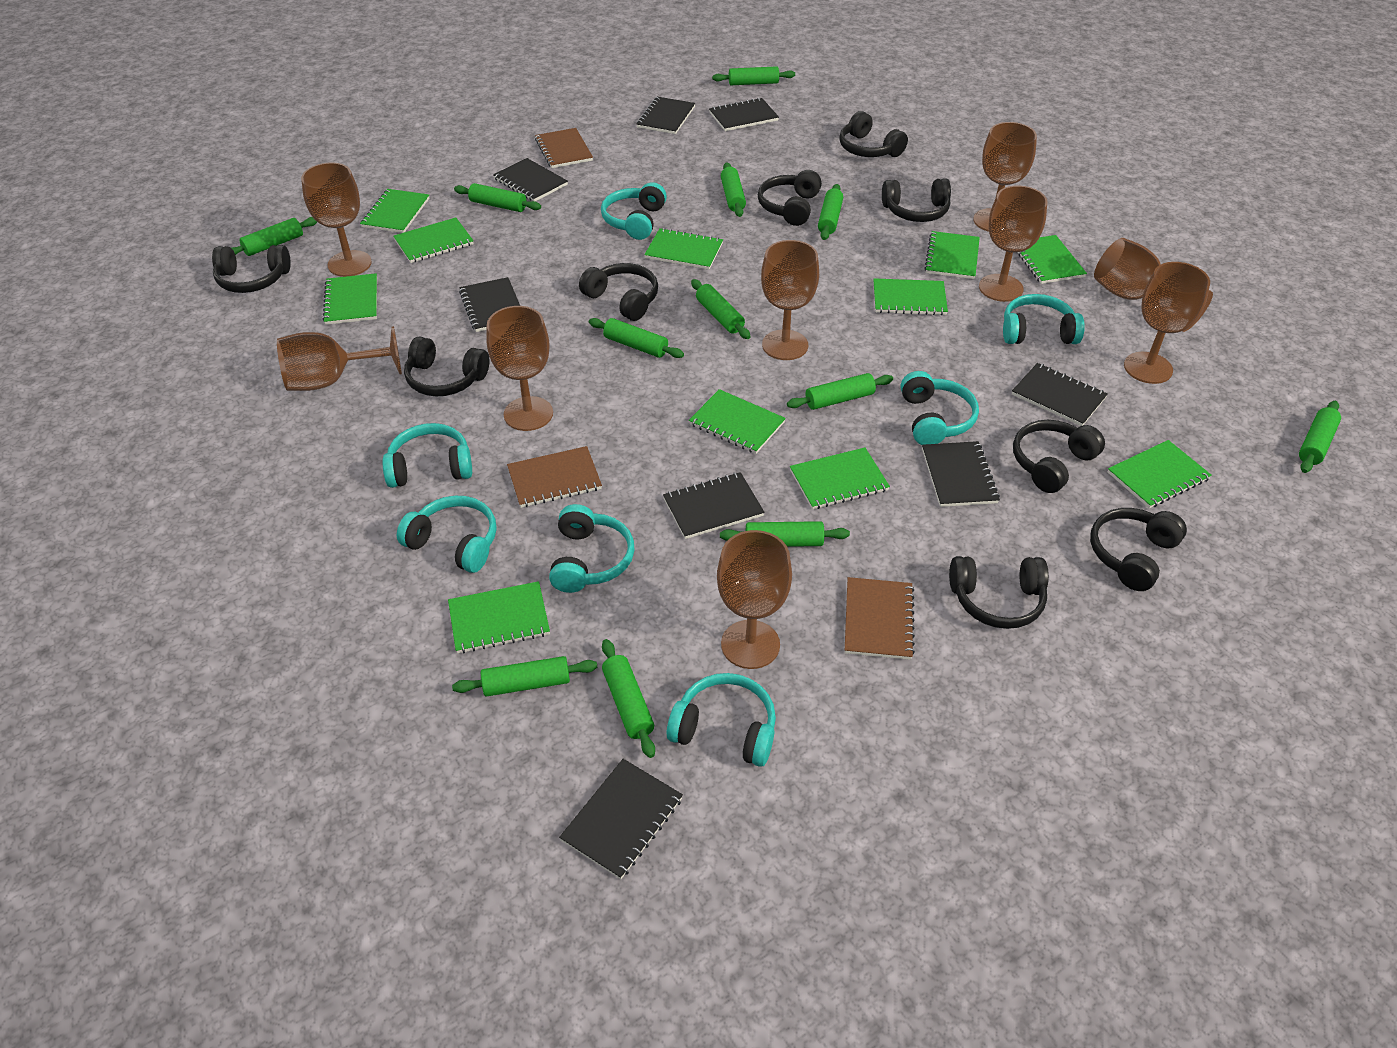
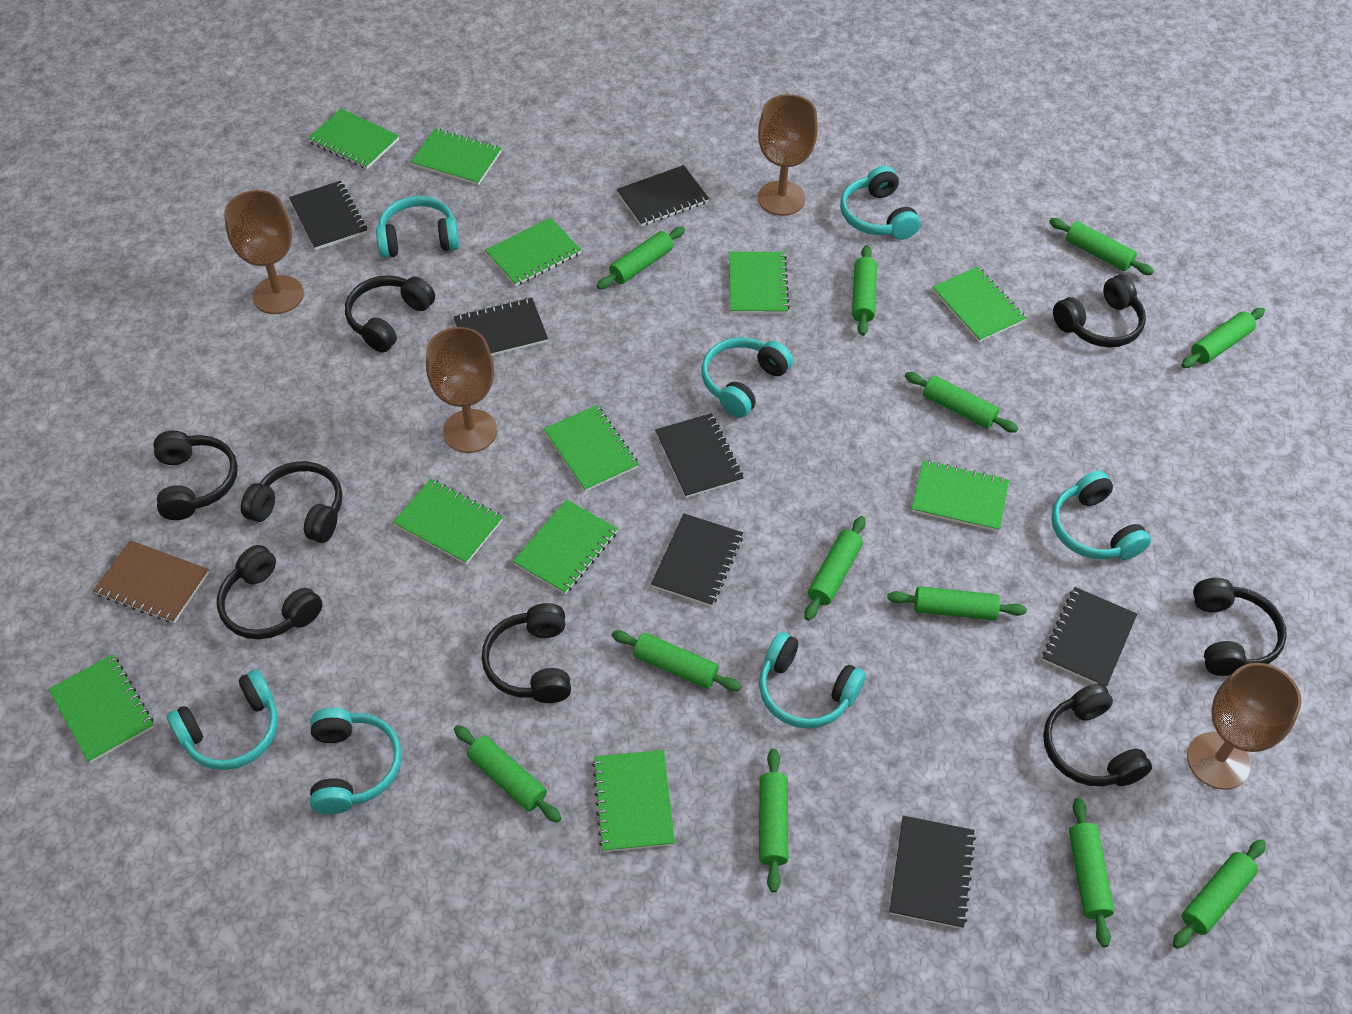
black headphones: 9 -> 8
black notebook: 8 -> 7
brown goblet: 9 -> 4
brown notebook: 3 -> 1

